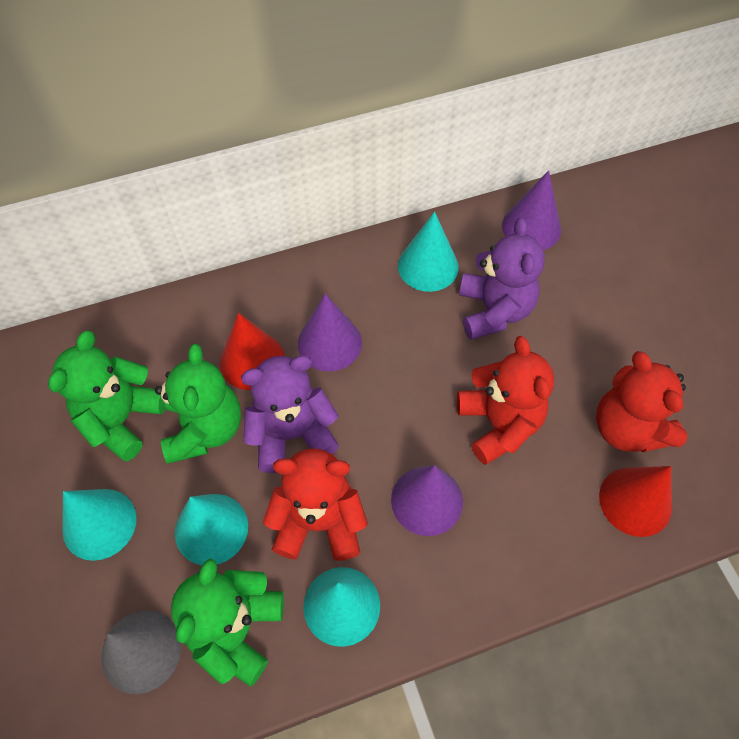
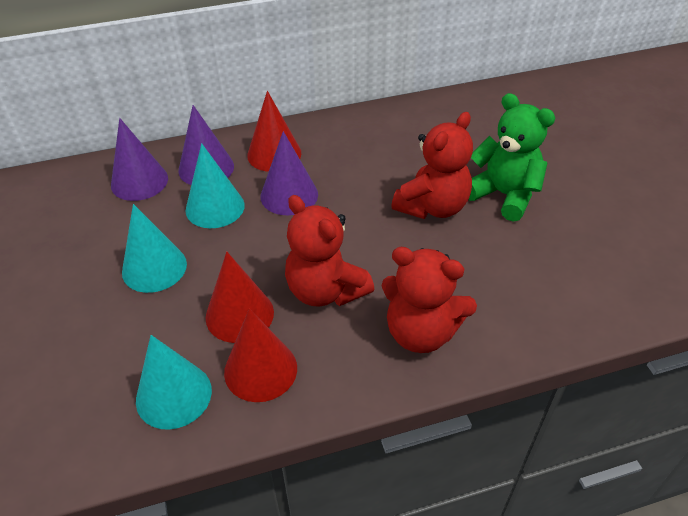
green teddy bear: 3 -> 1
grey cone: 1 -> 0
purple teddy bear: 2 -> 0
red cone: 2 -> 3
turquoise cone: 4 -> 3

